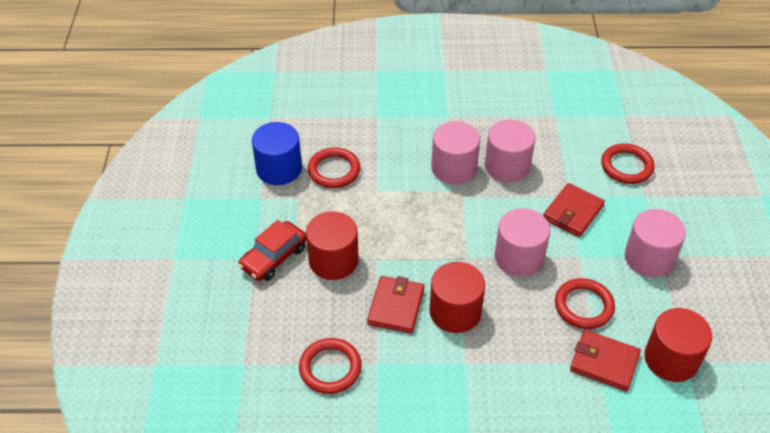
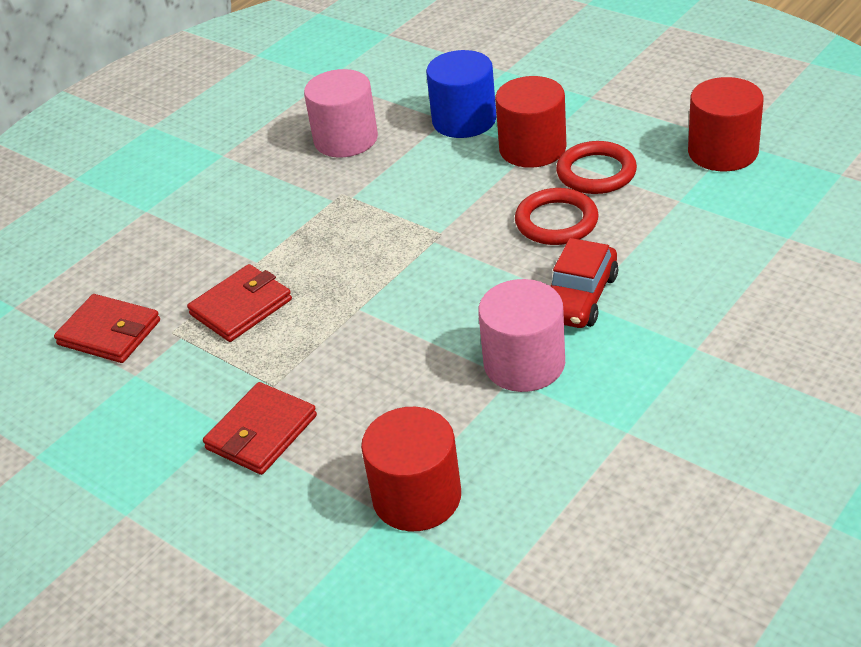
pink cylinder: 4 -> 2
red ring: 4 -> 2

